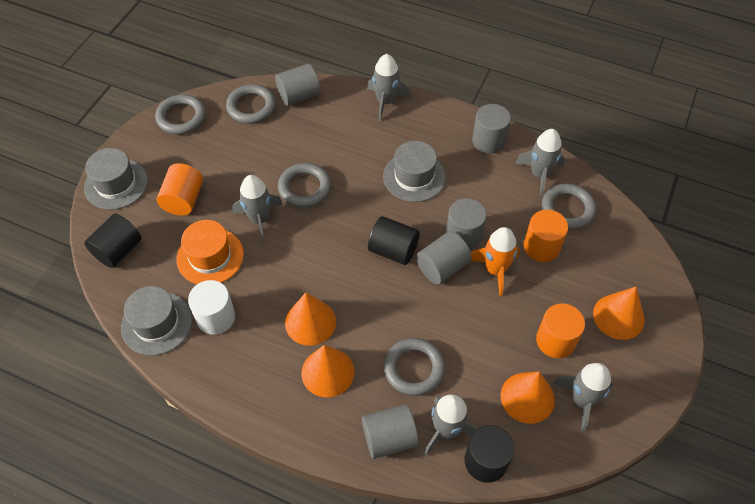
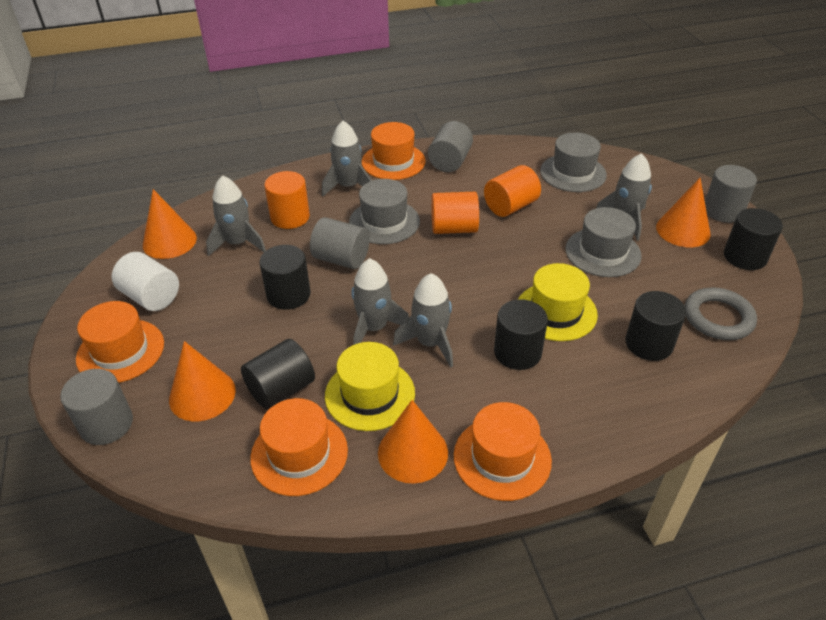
black cylinder: 3 -> 5
grey cylinder: 5 -> 4
grey ring: 5 -> 1
orange hat: 1 -> 4
orange rocket: 1 -> 0
yellow hat: 0 -> 2

